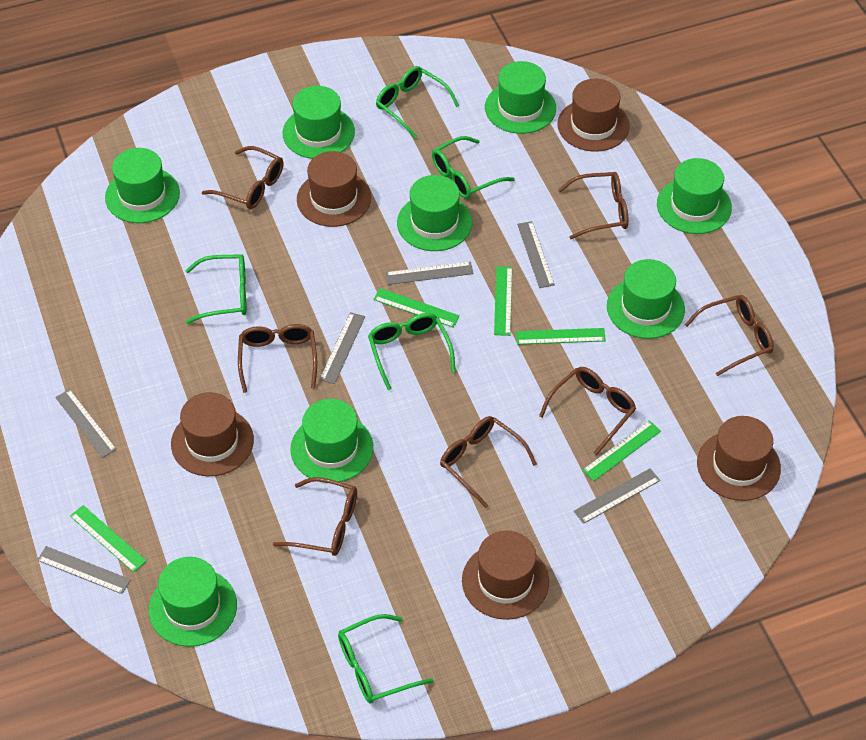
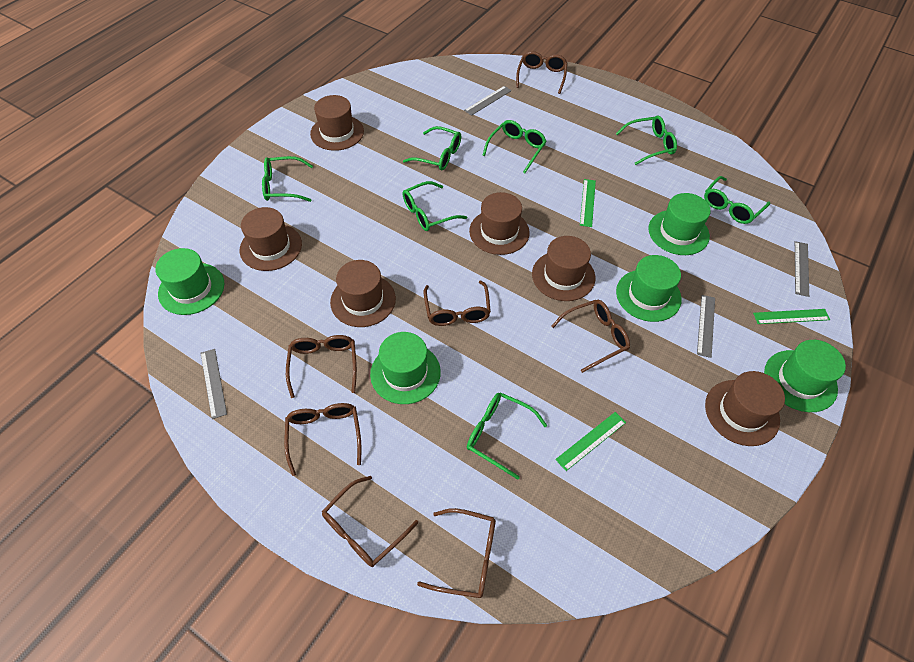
brown hat: 5 -> 6
green glasses: 5 -> 7
green hat: 8 -> 5
green ruler: 5 -> 3
grey ruler: 6 -> 4

